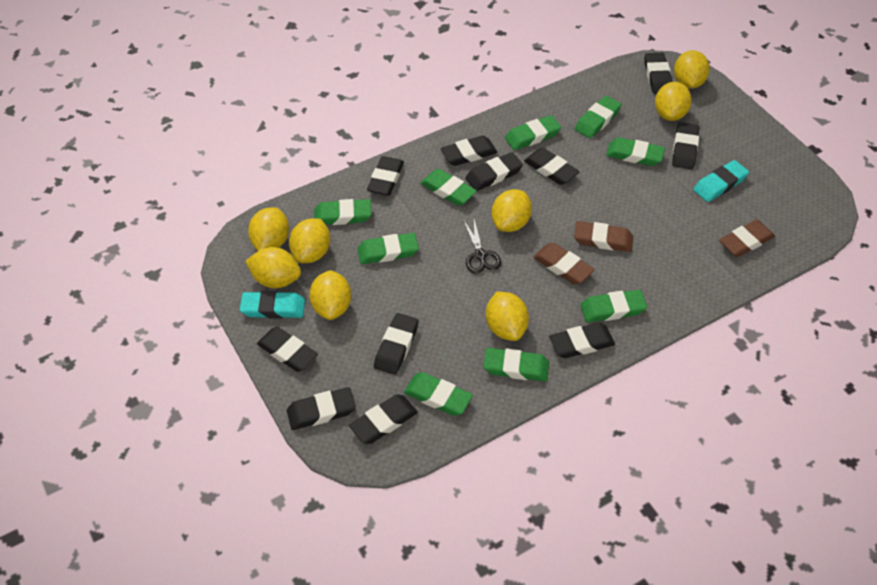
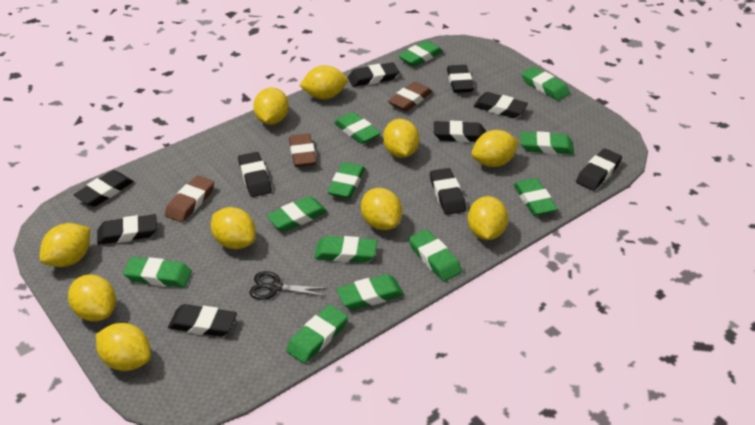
black eraser: 11 -> 10
green eraser: 9 -> 12
turquoise eraser: 2 -> 0
yellow lemon: 8 -> 10

